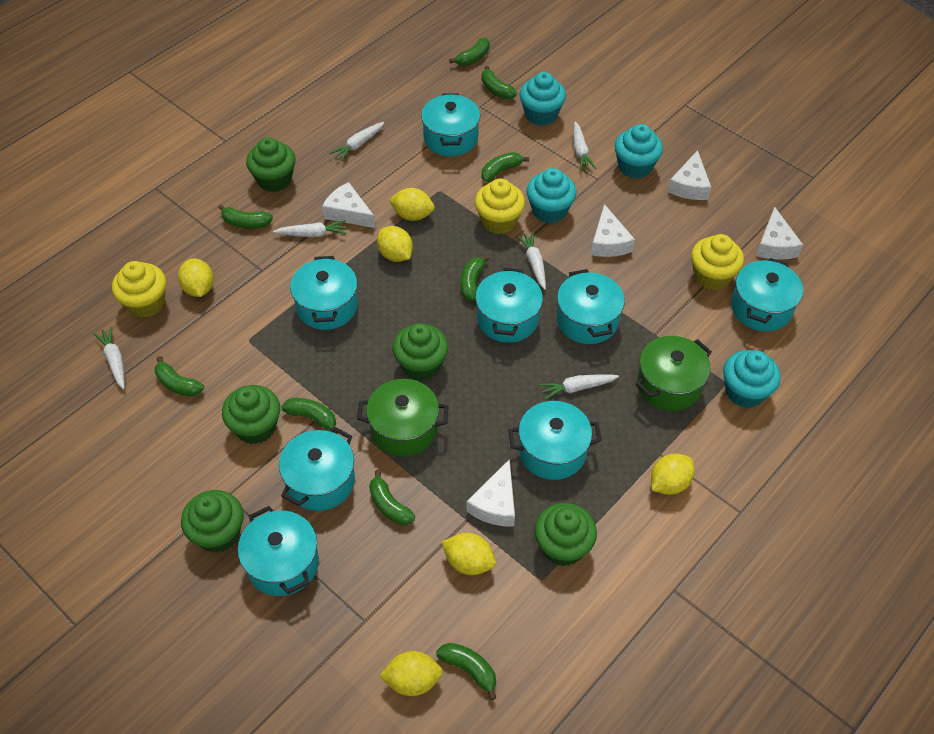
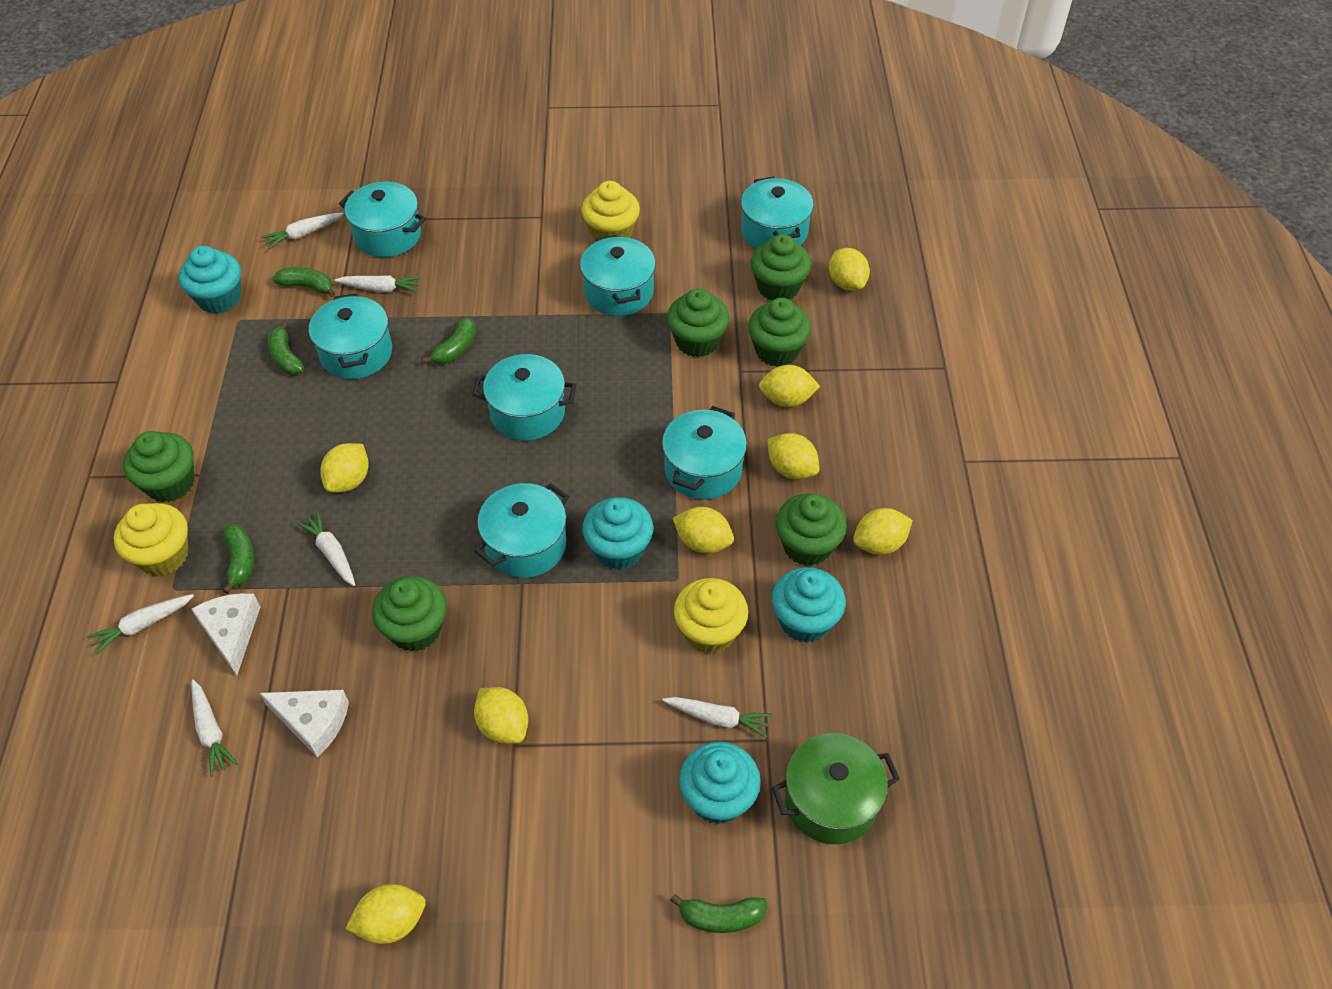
green banana: 9 -> 5
green cupcake: 5 -> 6
green pot: 2 -> 1
turquoise pot: 8 -> 7
white cheese: 5 -> 2
yellow lemon: 6 -> 8

